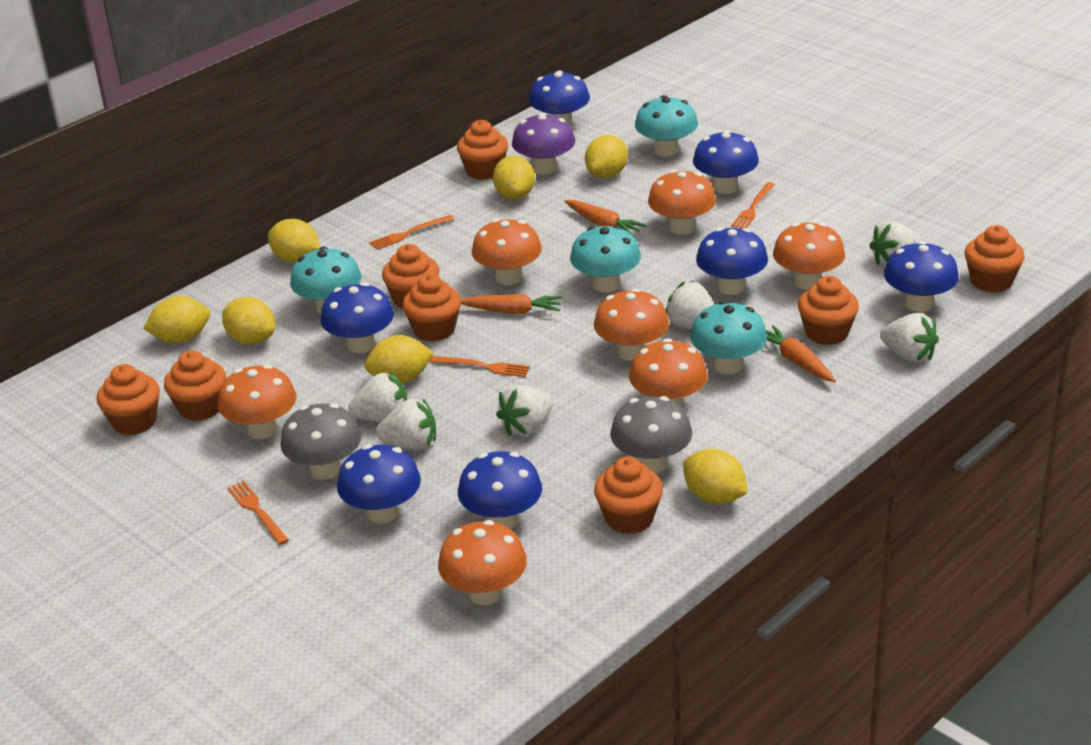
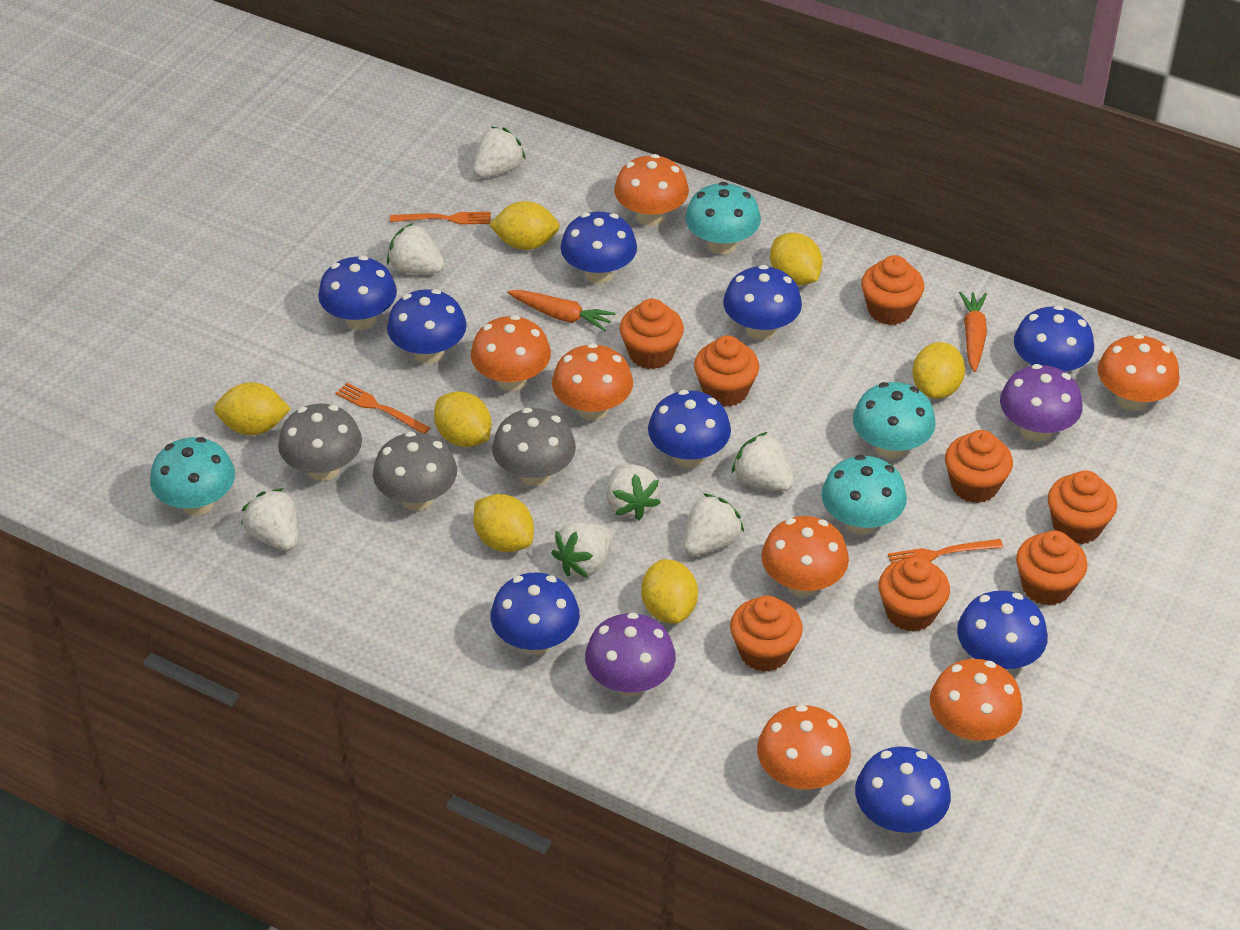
blue mushroom: 7 -> 9
grey mushroom: 2 -> 3
orange carrot: 3 -> 2
orange fork: 4 -> 3
purple mushroom: 1 -> 2
white strawberry: 6 -> 7

